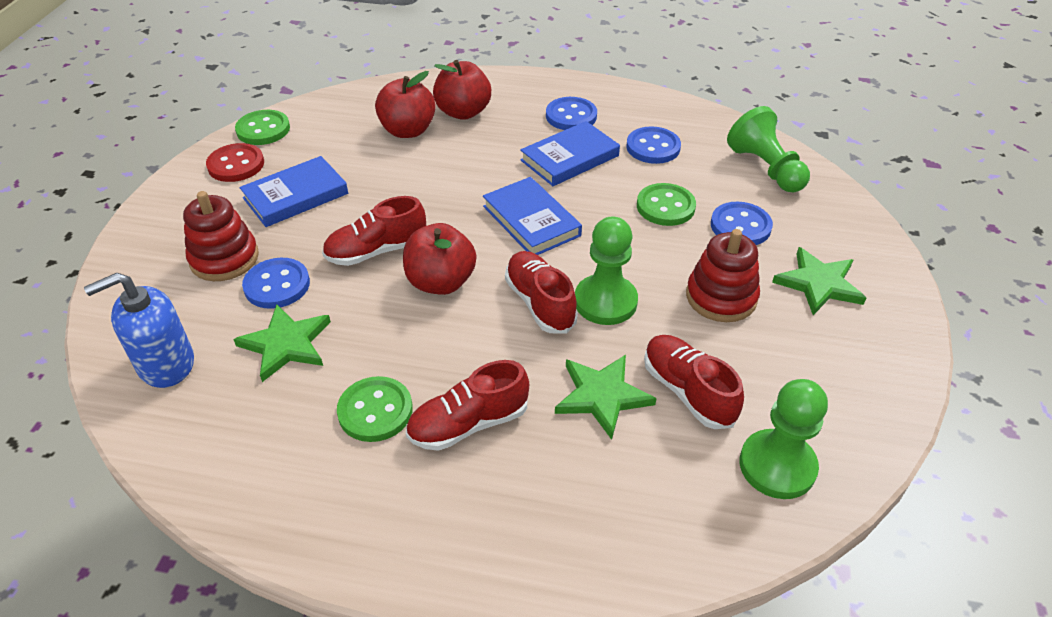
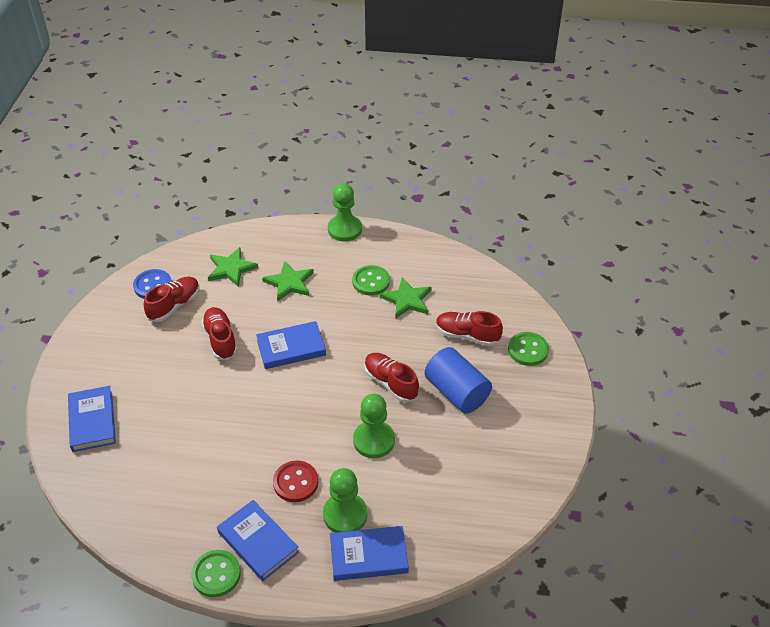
blue book: 3 -> 4
blue button: 4 -> 1
blue cylinder: 0 -> 1
blue soap dispenser: 1 -> 0
red apple: 3 -> 0
red stacking toy: 2 -> 0

